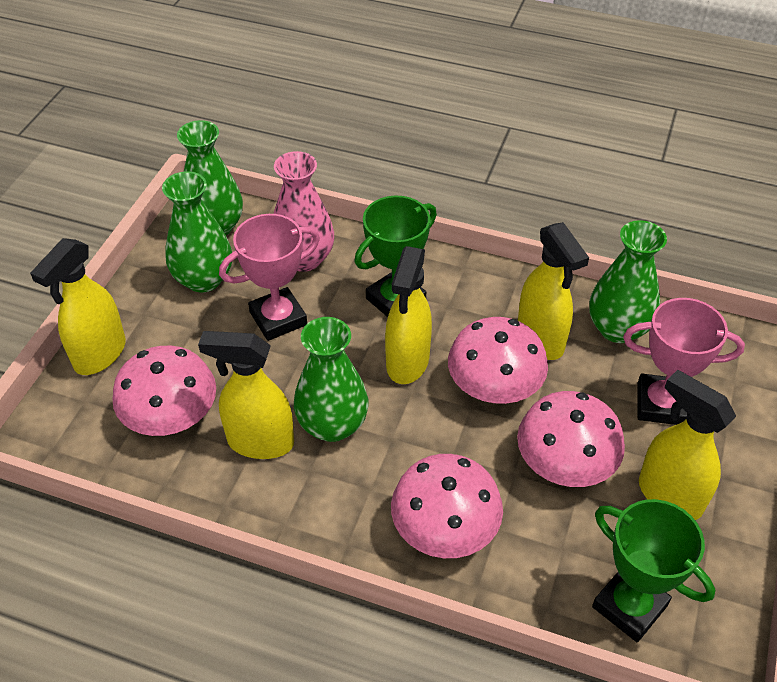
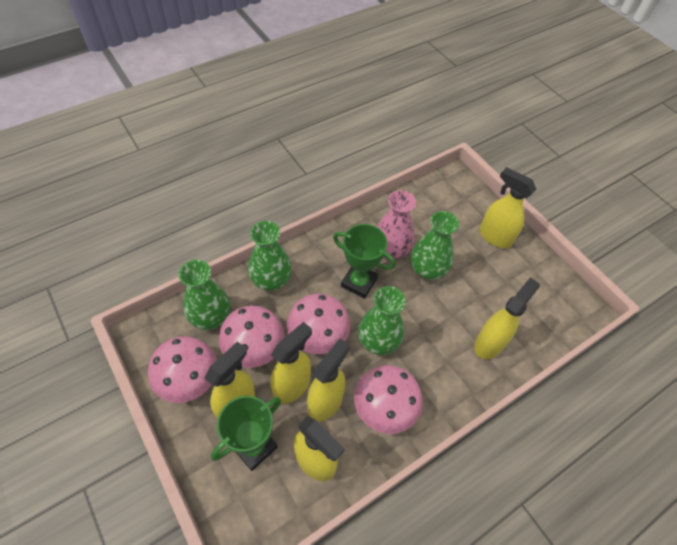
pink trophy: 2 -> 0
yellow spray bottle: 5 -> 6

